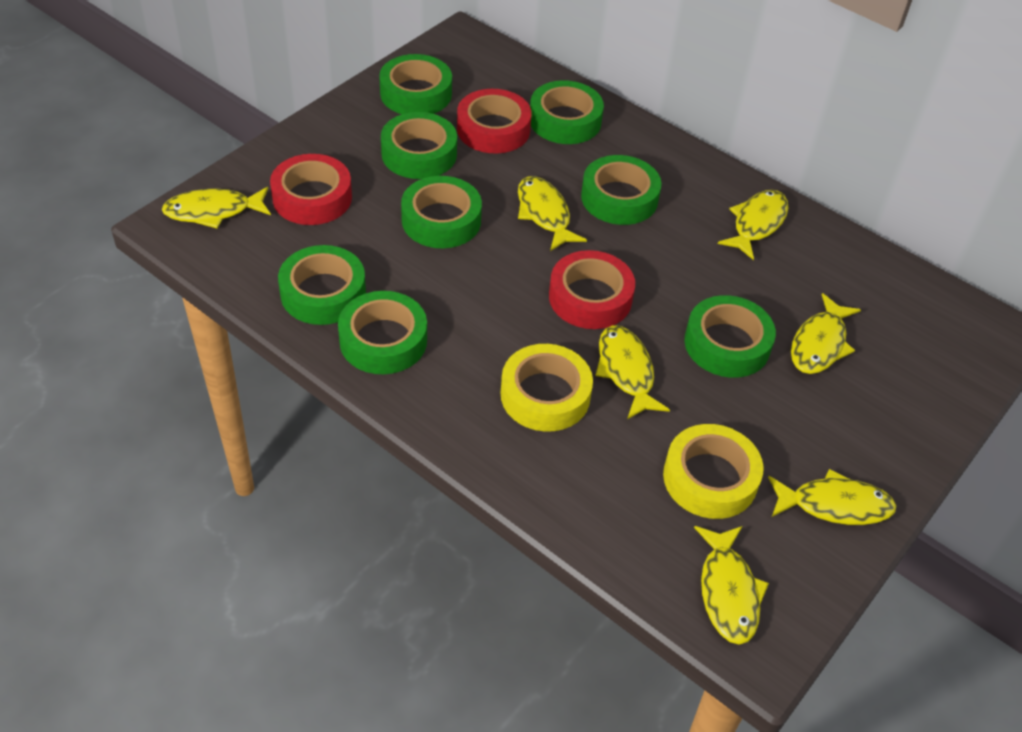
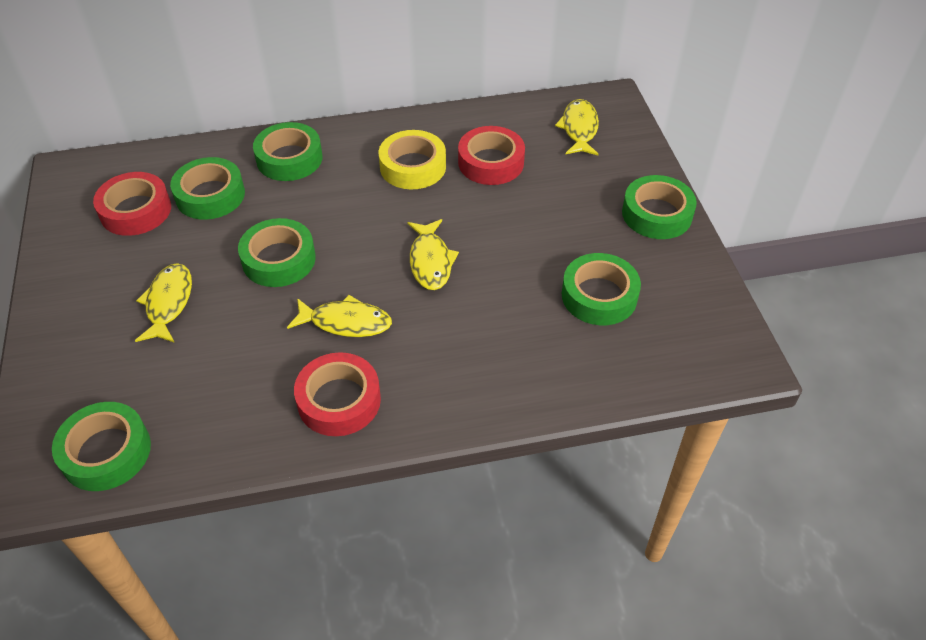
green tape: 8 -> 6
yellow fish: 7 -> 4
yellow tape: 2 -> 1

